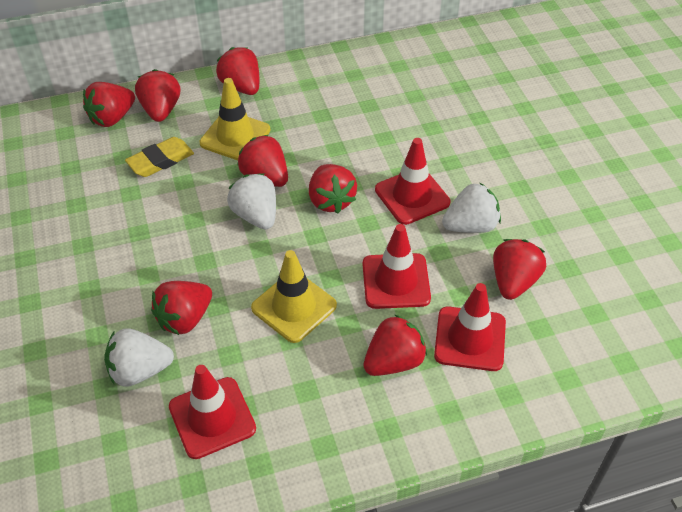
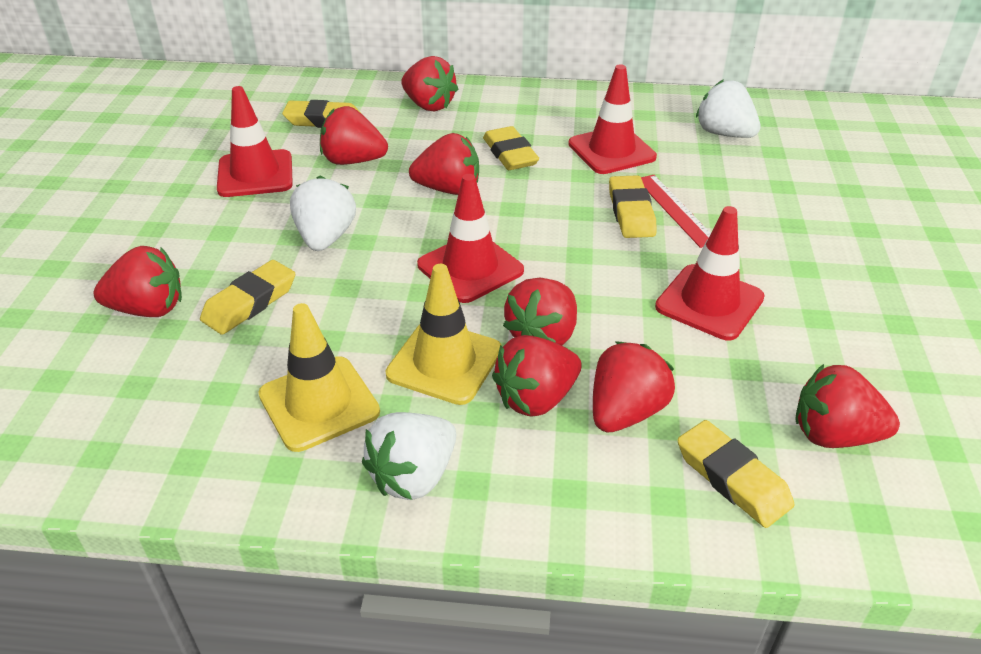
red ruler: 0 -> 1
yellow eraser: 1 -> 5

